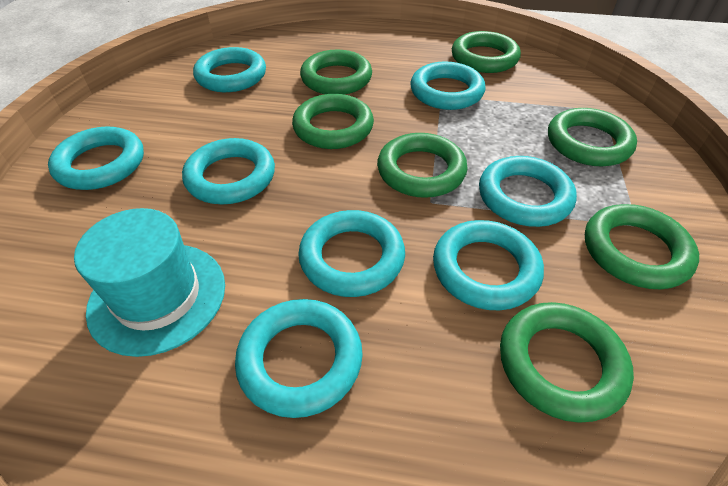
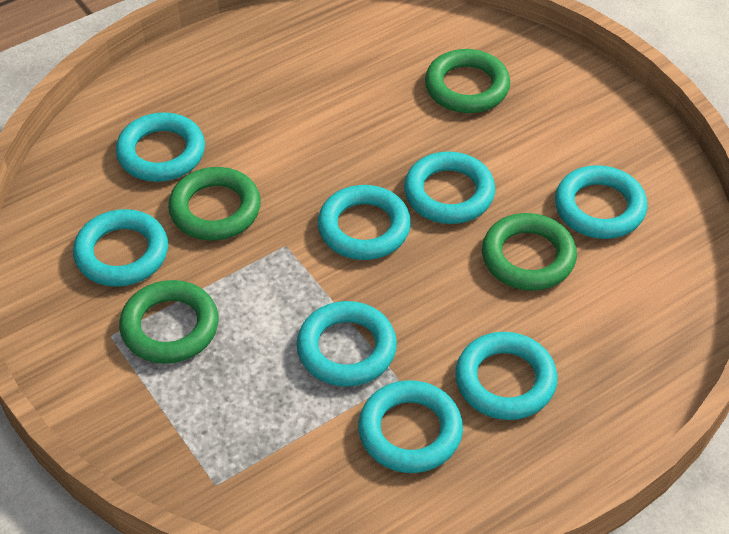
green ring: 7 -> 4
turquoise hat: 1 -> 0

